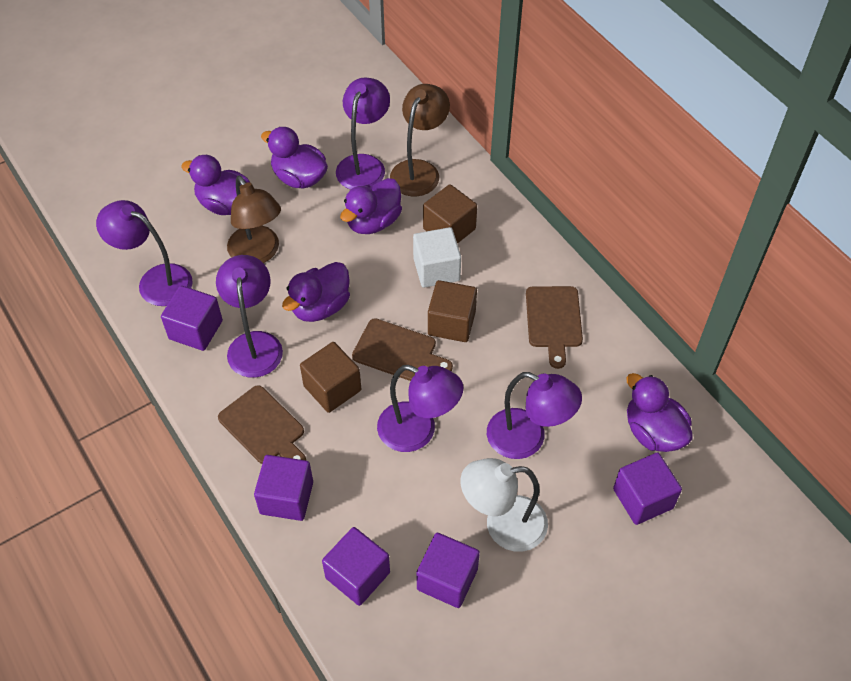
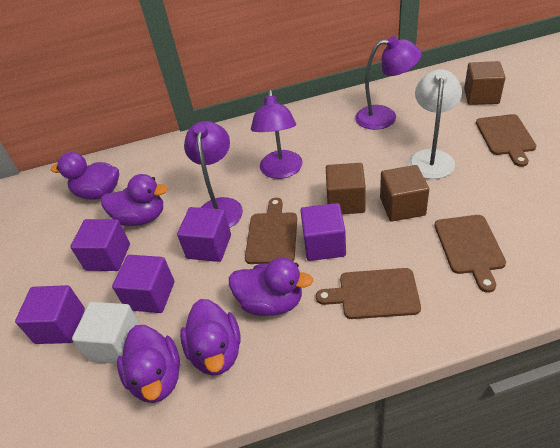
brown cutting board: 3 -> 4
brown lamp: 2 -> 0
purple lamp: 5 -> 3

